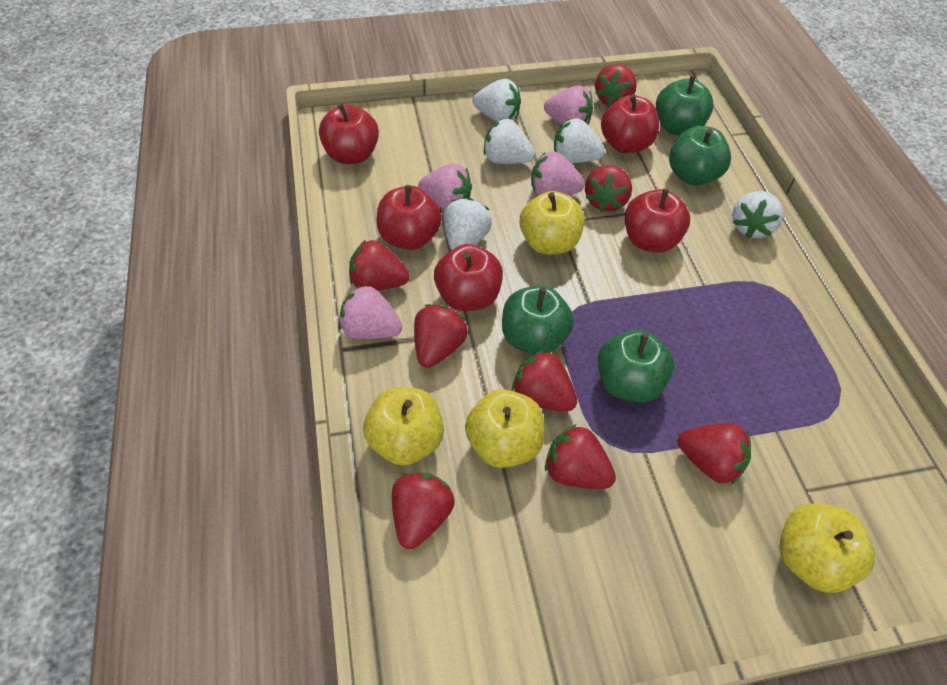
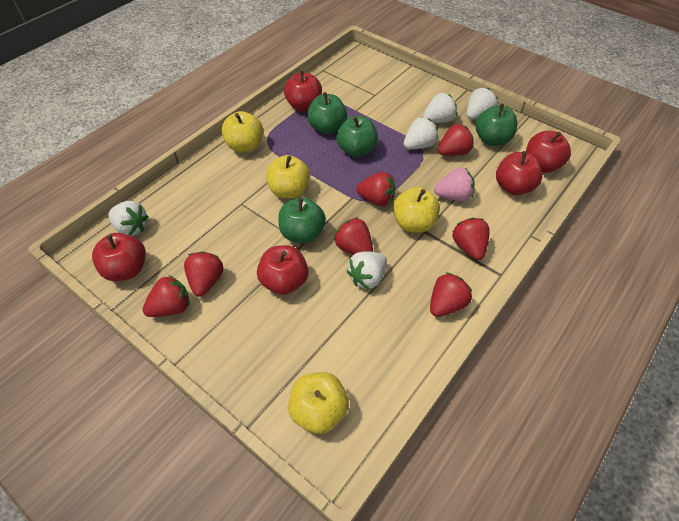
pink strawberry: 4 -> 1
red strawberry: 8 -> 7

